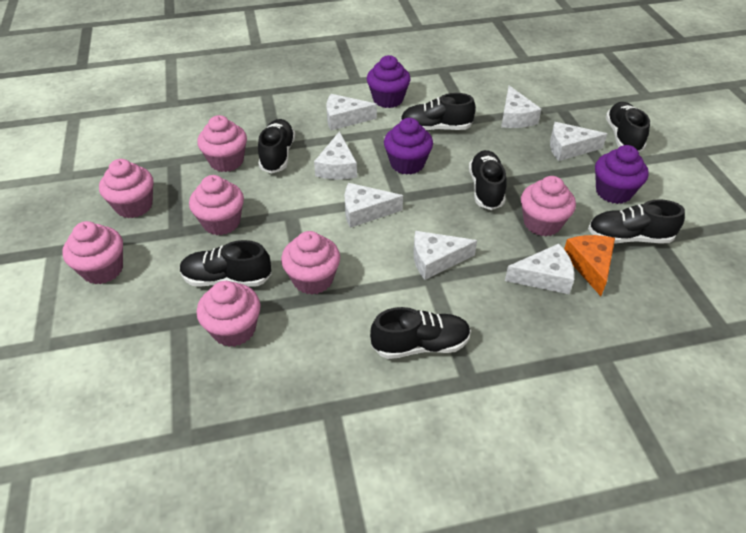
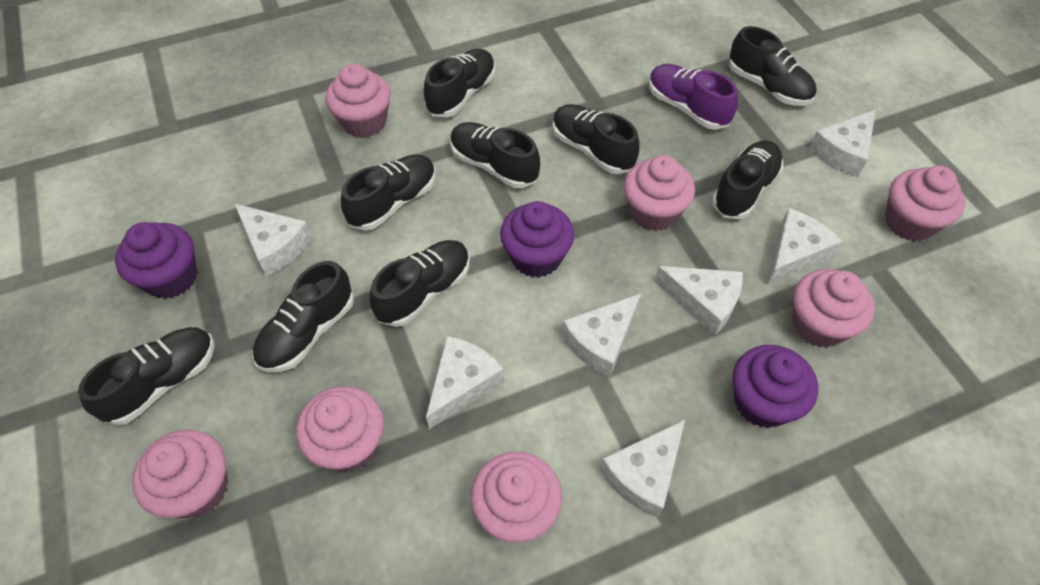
black shoe: 7 -> 9
orange cheese: 1 -> 0
purple shoe: 0 -> 1

